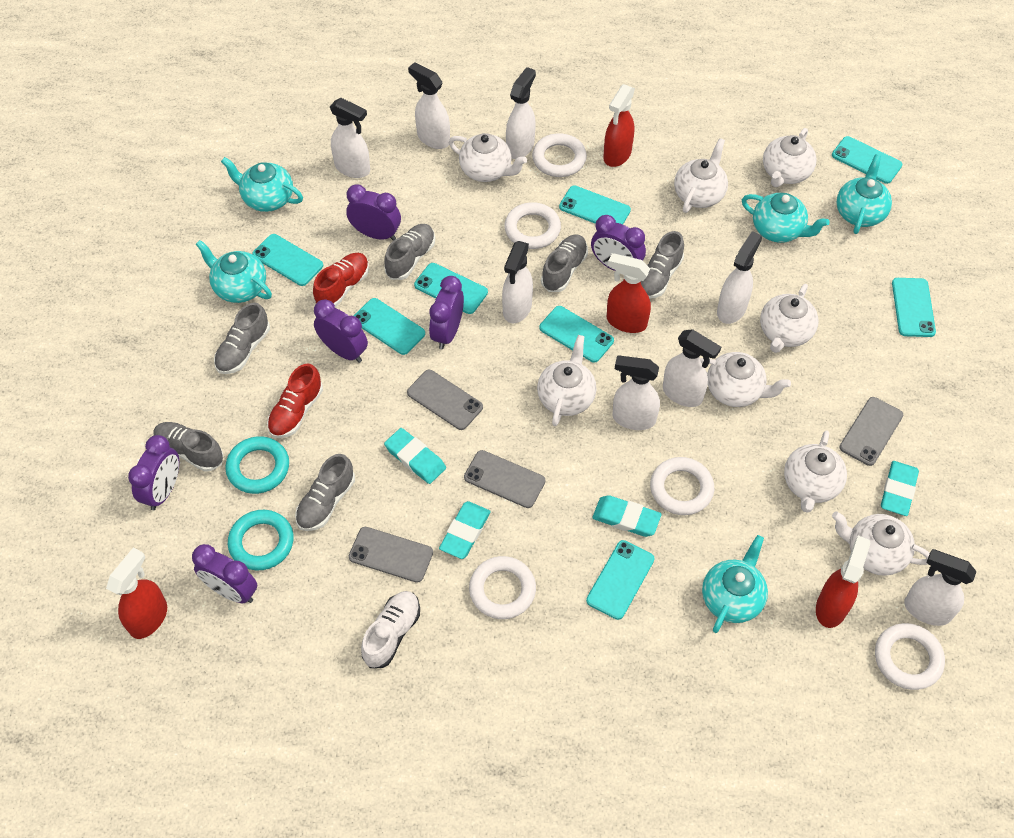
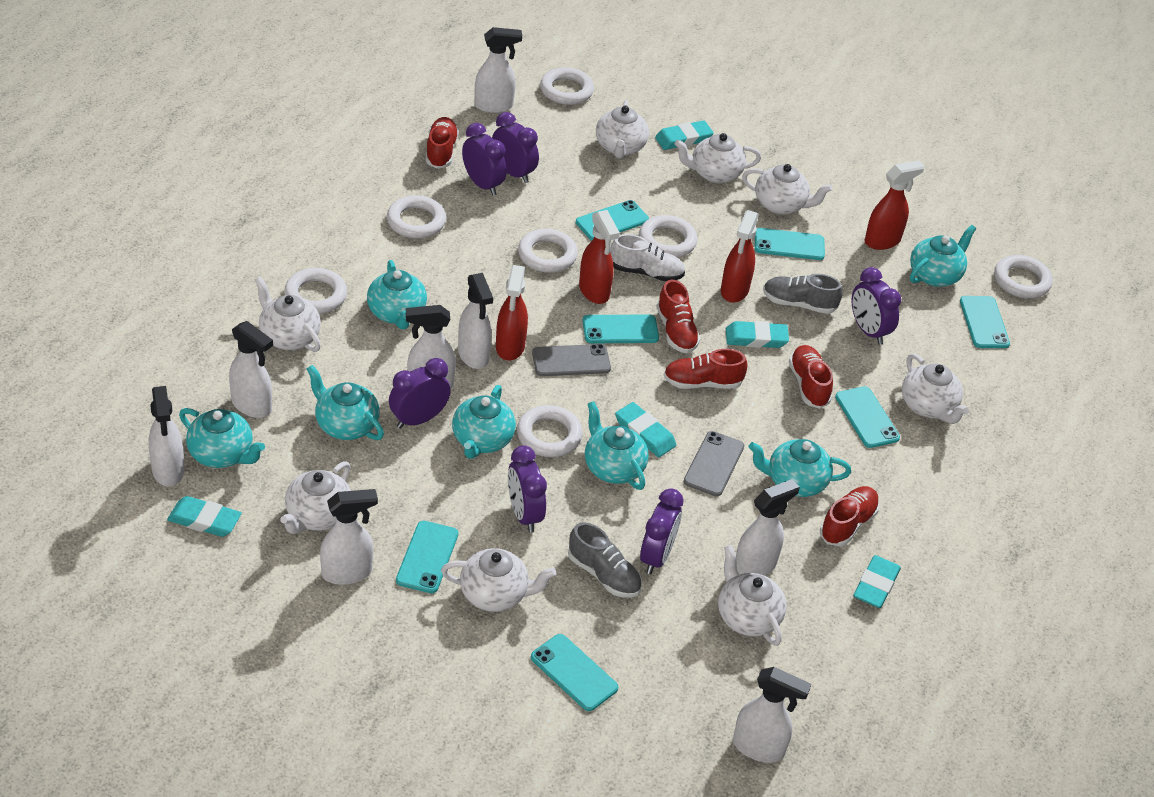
grey phone: 4 -> 2
grey shoe: 6 -> 2
red shoe: 2 -> 5
turquoise eraser: 4 -> 5
turquoise phone: 8 -> 7
turquoise ring: 2 -> 0
turquoise teapot: 5 -> 7
white ring: 5 -> 7

